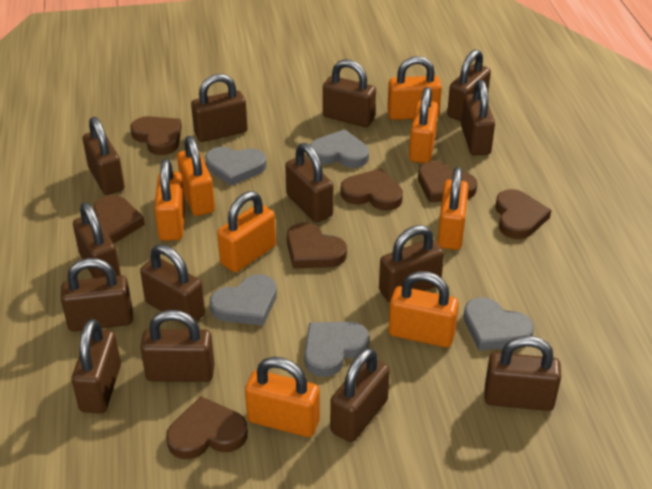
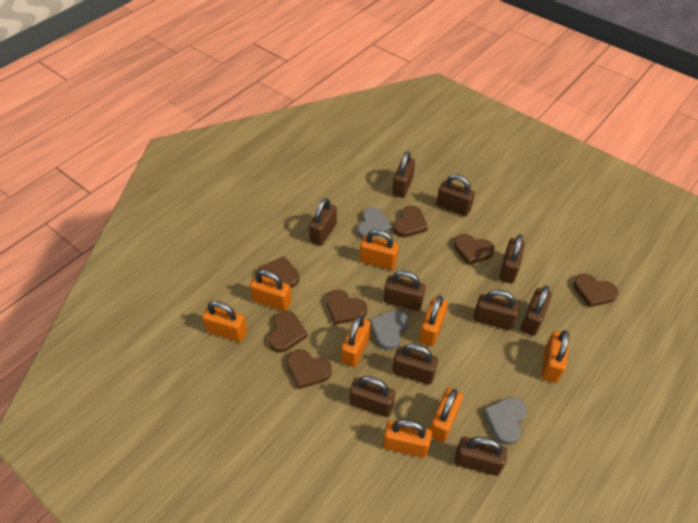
brown padlock: 14 -> 10
grey heart: 5 -> 3

